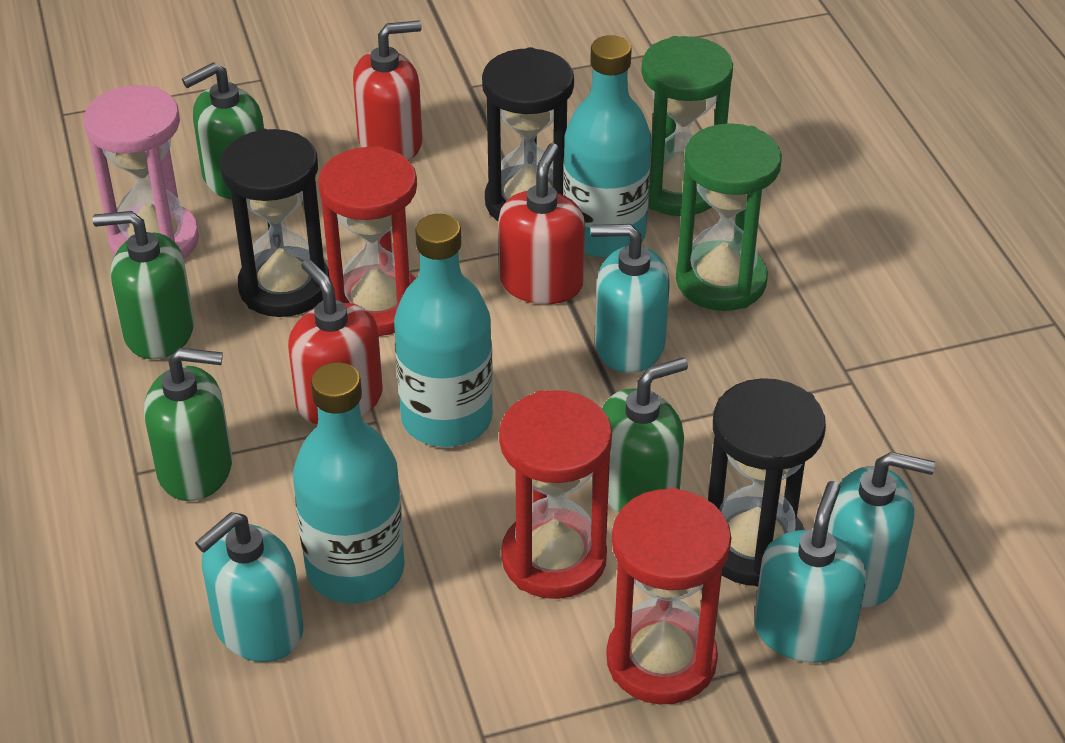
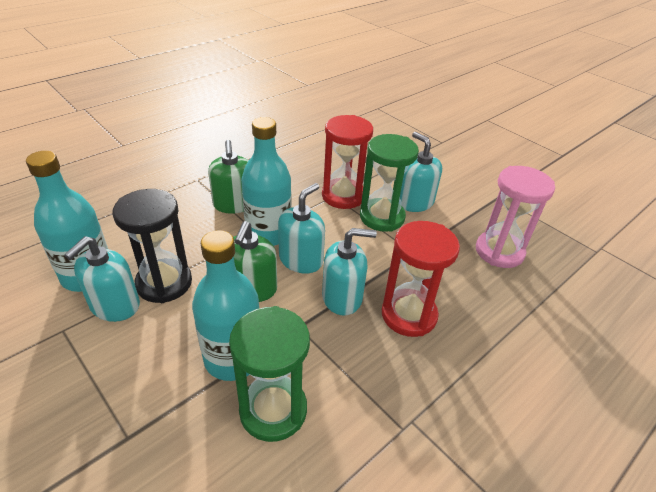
black hourglass: 3 -> 1
green soap dispenser: 4 -> 2
red hourglass: 3 -> 2
red soap dispenser: 3 -> 0

